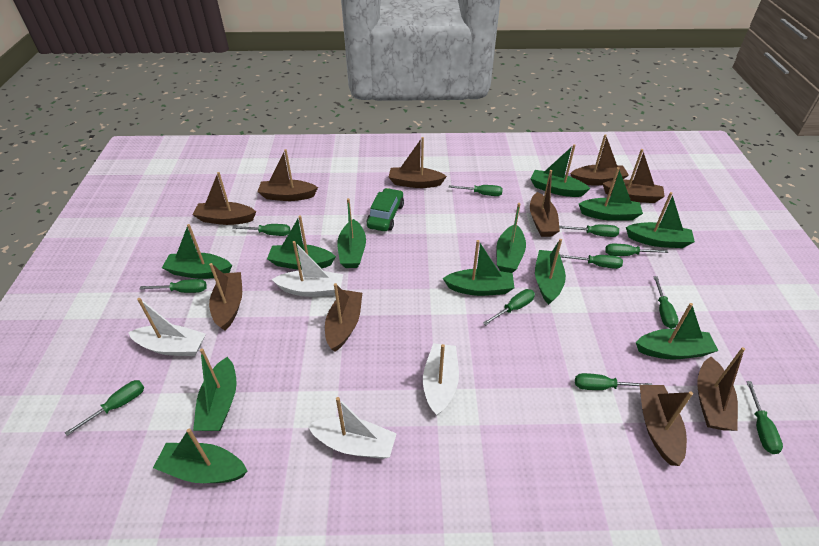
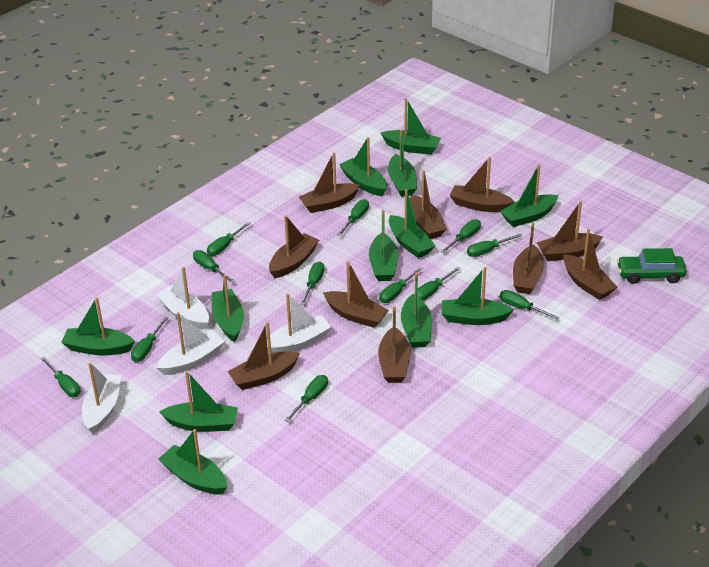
green screwdriver: 11 -> 12

